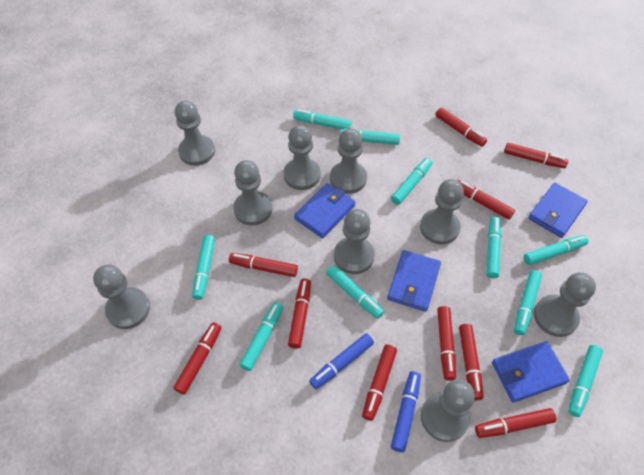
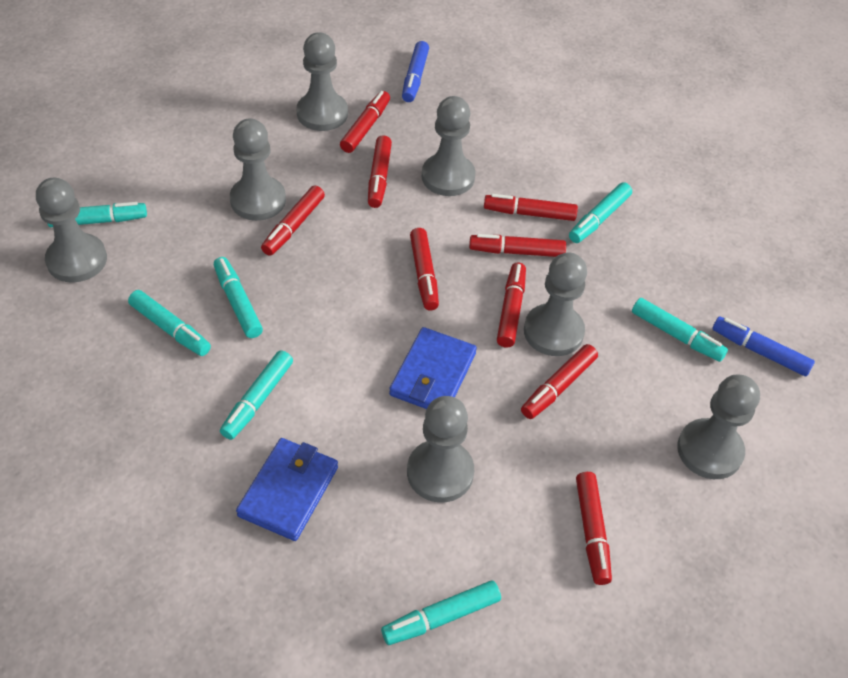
blue wallet: 4 -> 2
grey pawn: 9 -> 7
red marker: 10 -> 9
turquoise marker: 10 -> 7

